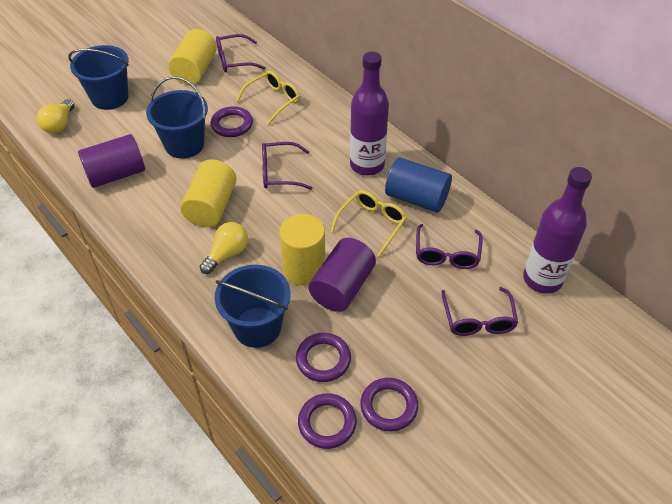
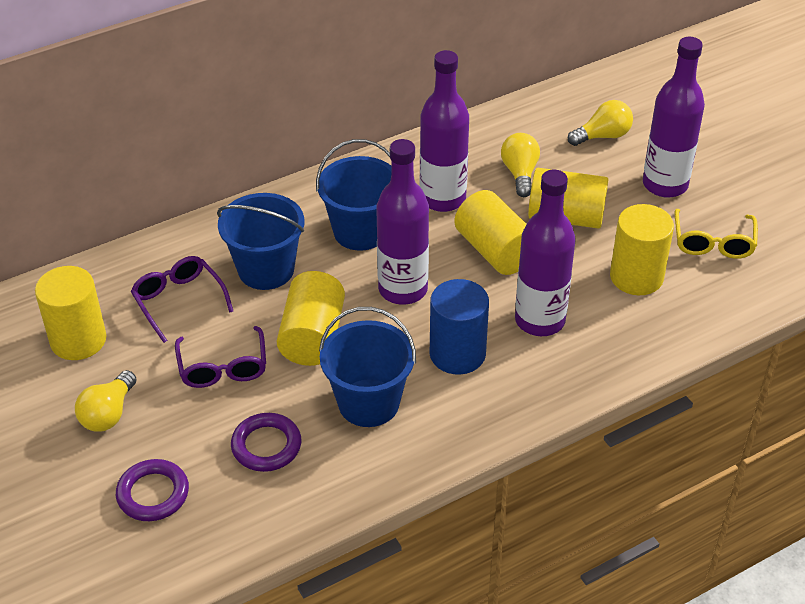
purple bottle: 2 -> 4
purple cylinder: 2 -> 0
purple glasses: 4 -> 2
purple ring: 4 -> 2
yellow cylinder: 3 -> 5
yellow glasses: 2 -> 1
yellow light bulb: 2 -> 3

